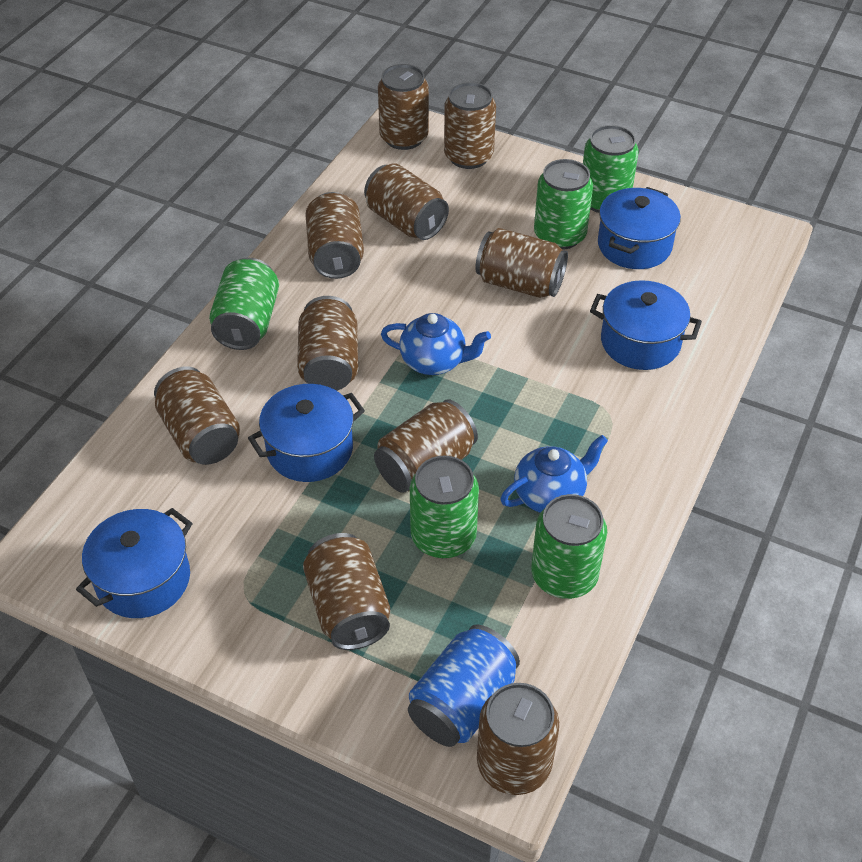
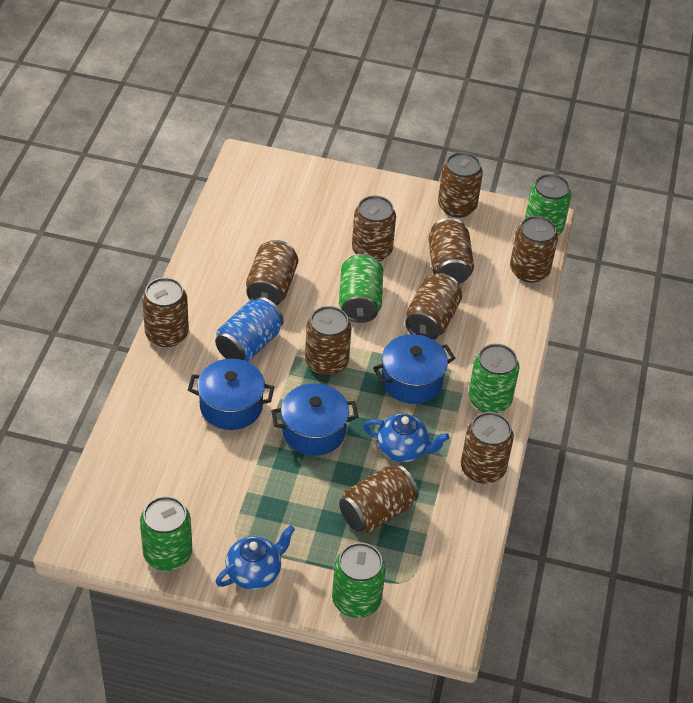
blue pot: 4 -> 3

